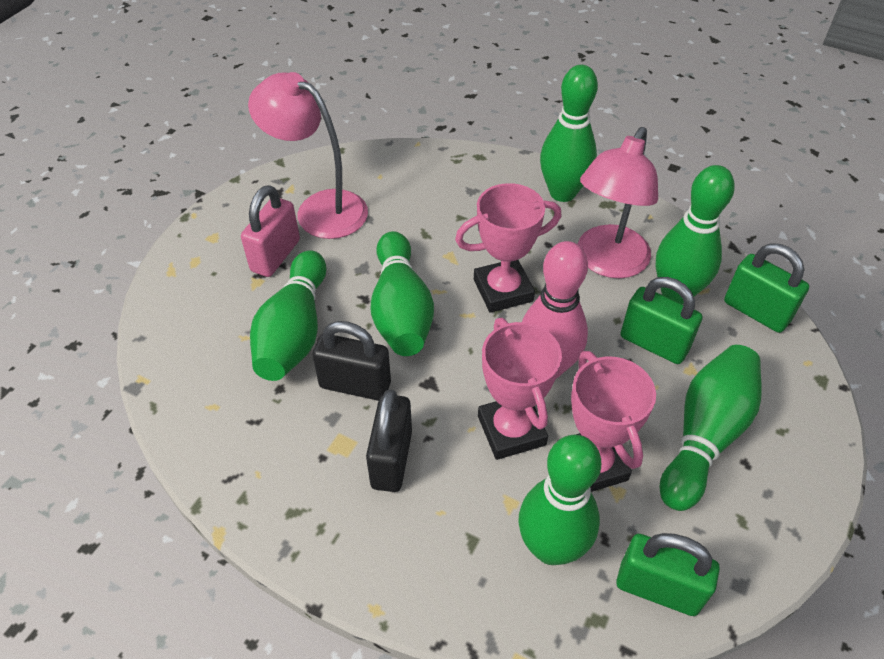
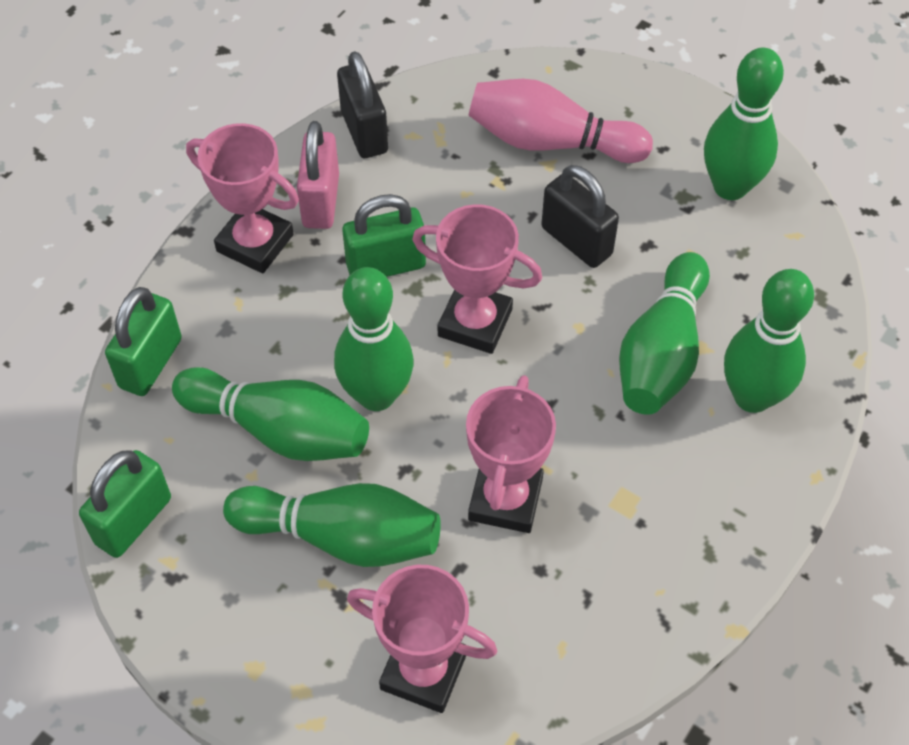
pink lamp: 2 -> 0
pink trophy: 3 -> 4

